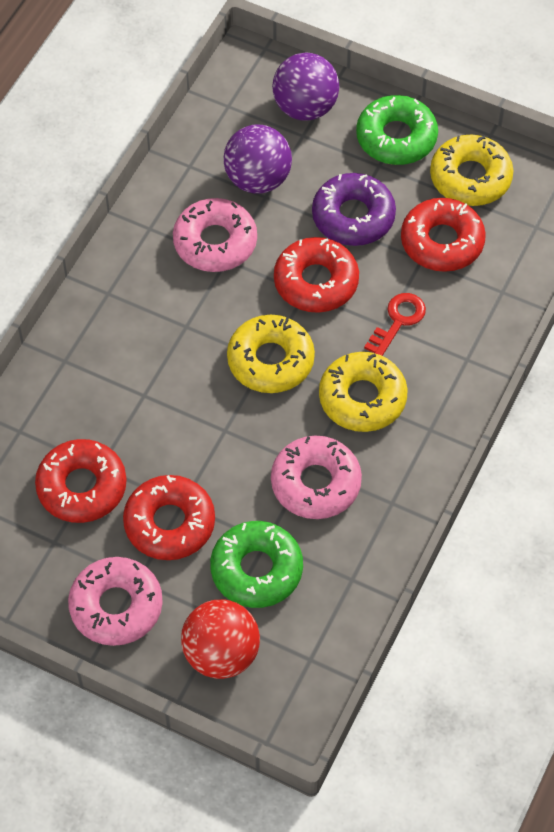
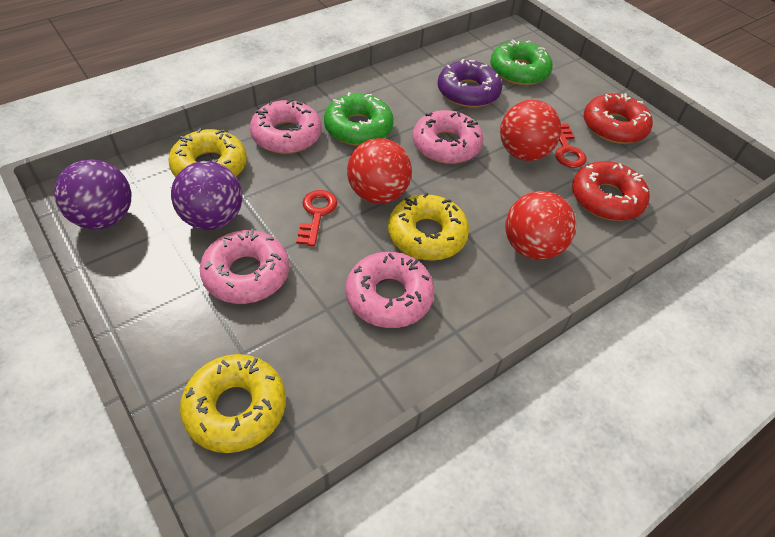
pink donut: 3 -> 4
red ball: 1 -> 3
red donut: 4 -> 2
red key: 1 -> 2

